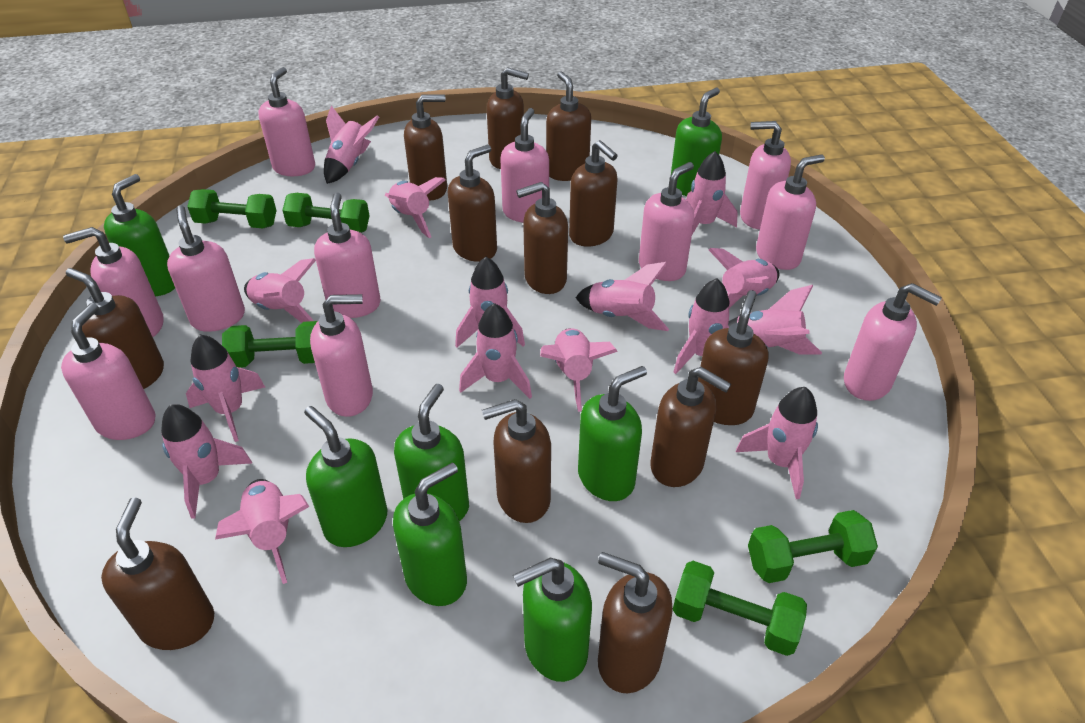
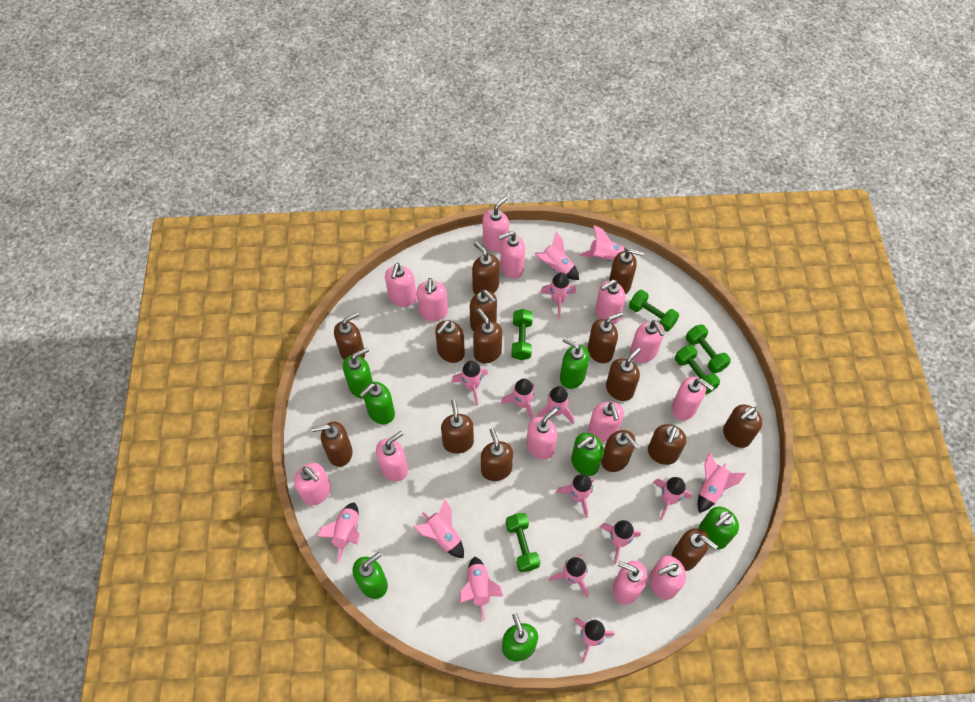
brown soap dispenser: 12 -> 15
pink soap dispenser: 11 -> 13

